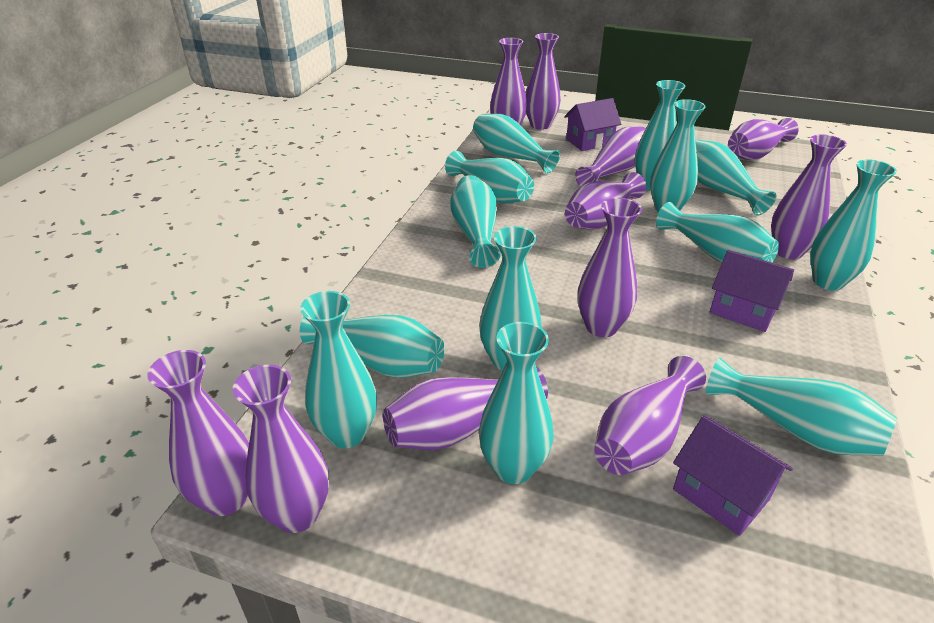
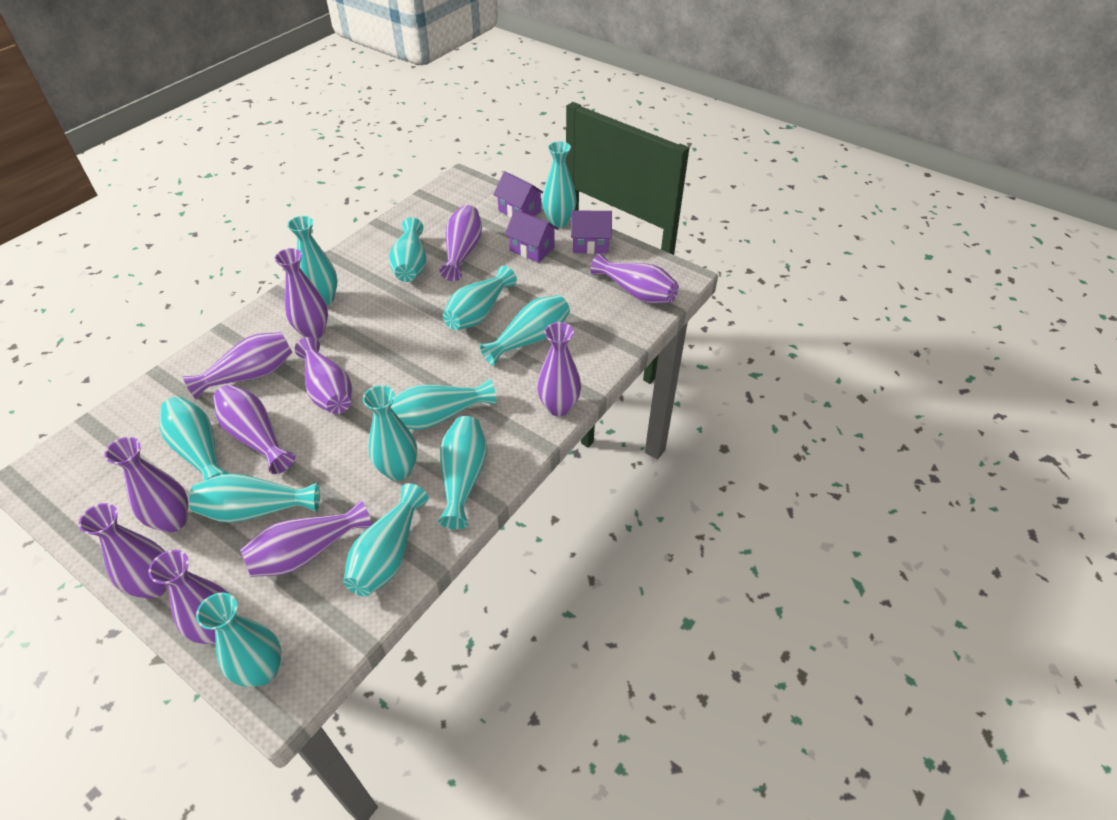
turquoise vase: 13 -> 12

